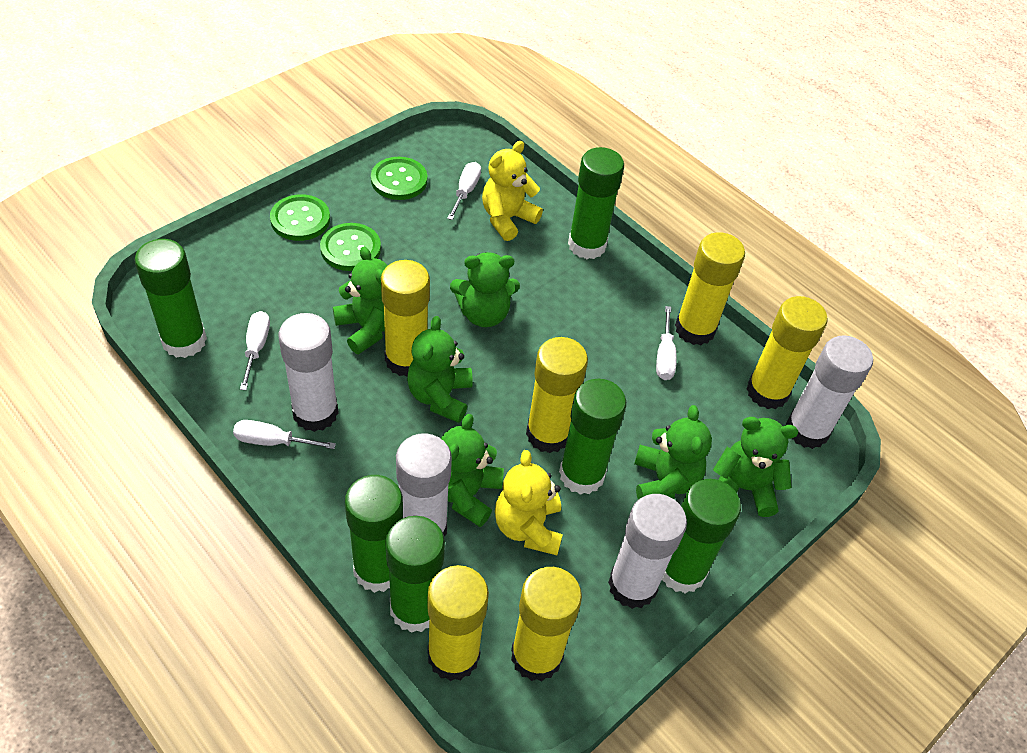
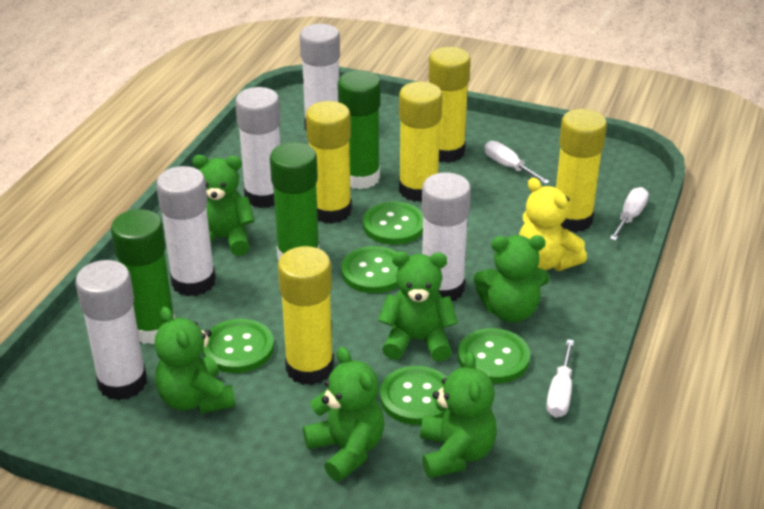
green button: 3 -> 5
green glue stick: 6 -> 3
white glue stick: 4 -> 5
white screwdriver: 4 -> 3
yellow glue stick: 6 -> 5
yellow teddy bear: 2 -> 1

